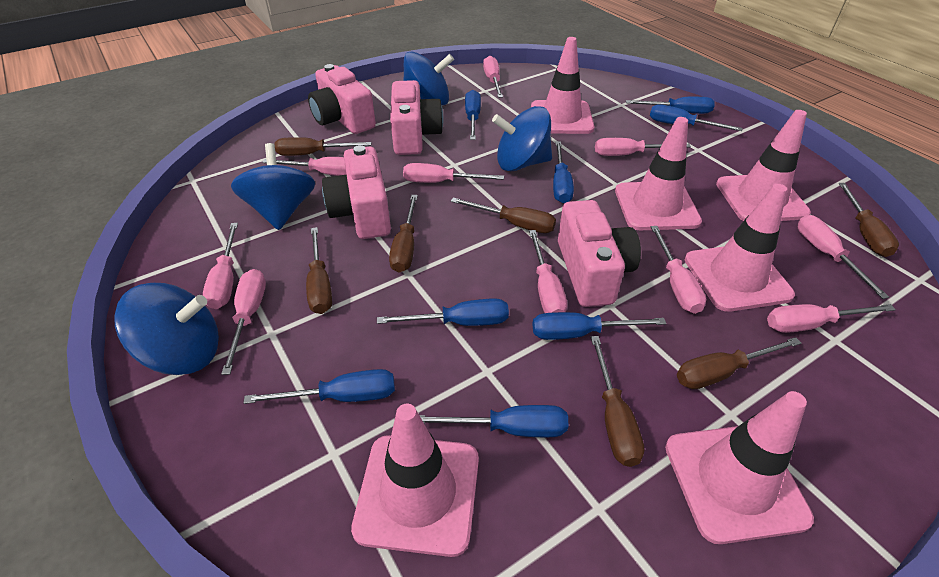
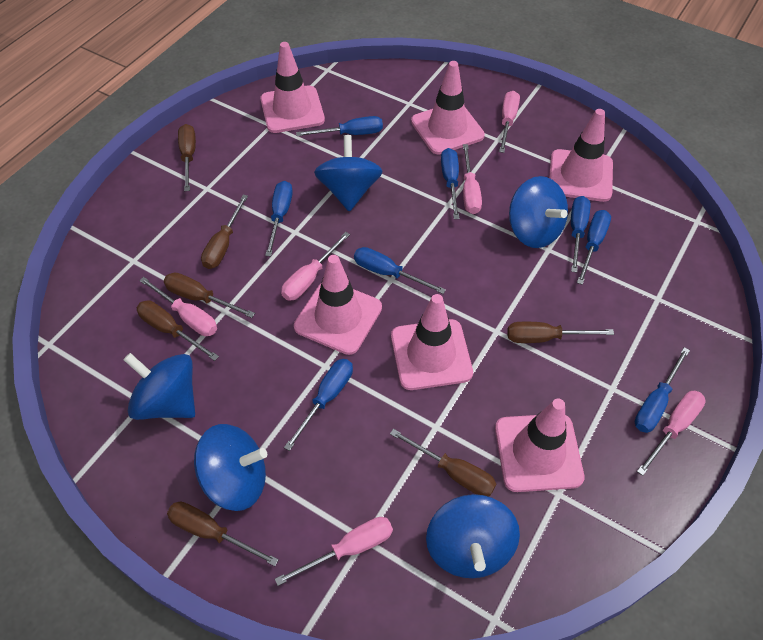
blue spinning top: 4 -> 5
pink camera: 4 -> 0
pink screwdriver: 10 -> 6

